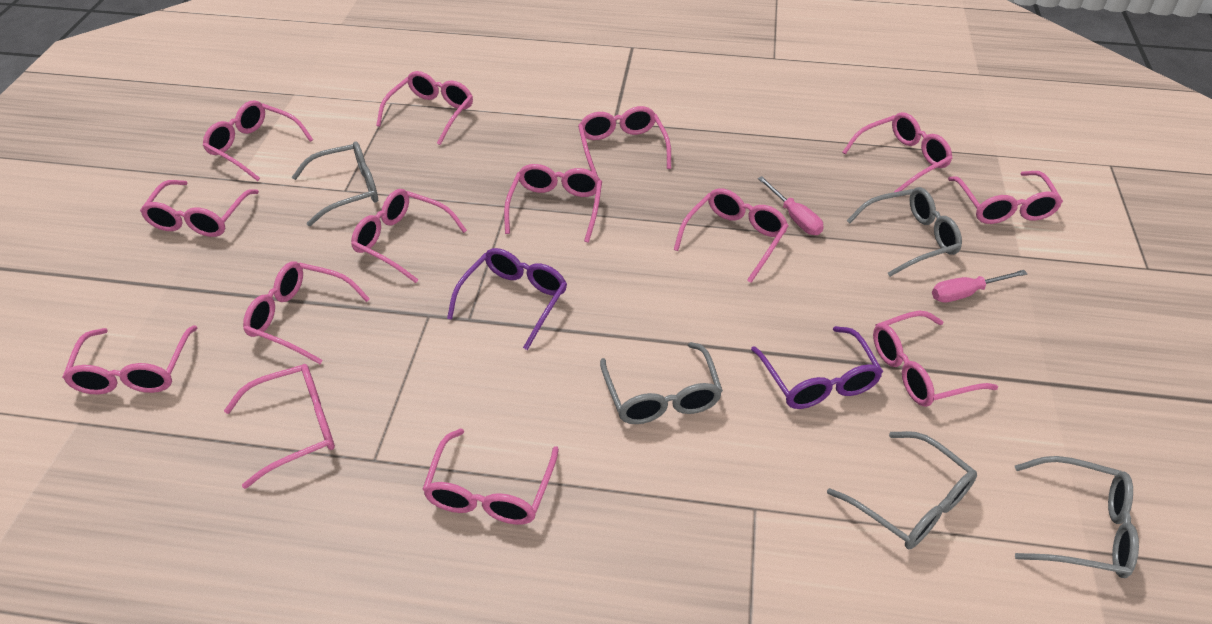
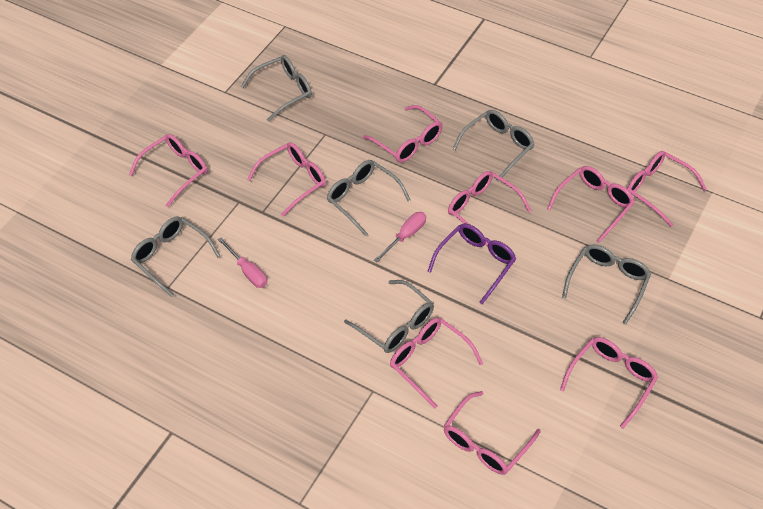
grey glasses: 5 -> 6
pink glasses: 14 -> 9
purple glasses: 2 -> 1

